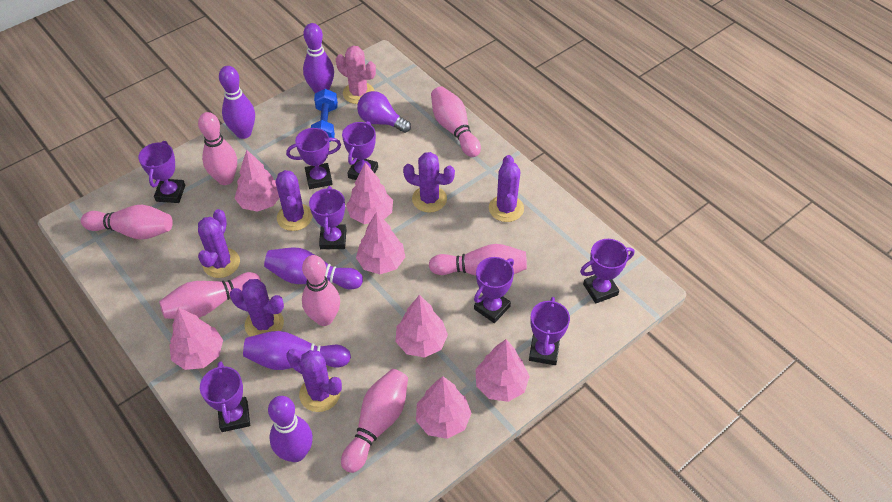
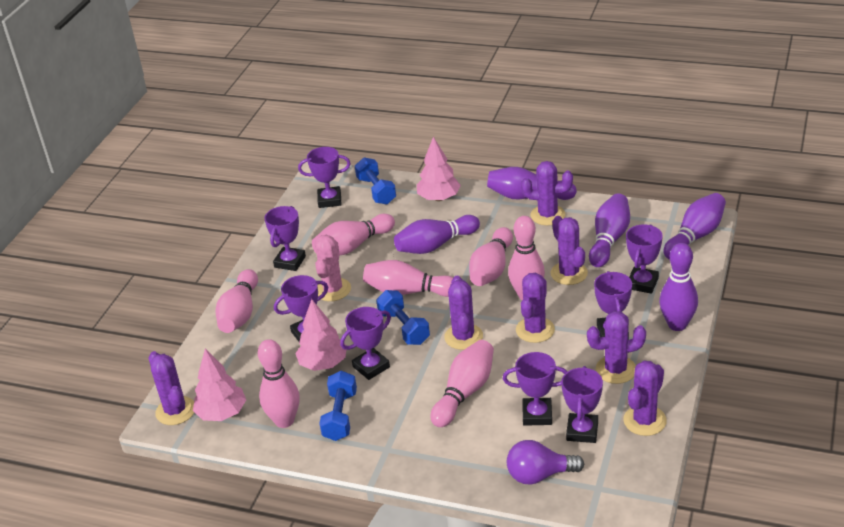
blue dumbbell: 1 -> 3
pink tree: 7 -> 3
purple cactus: 6 -> 7

